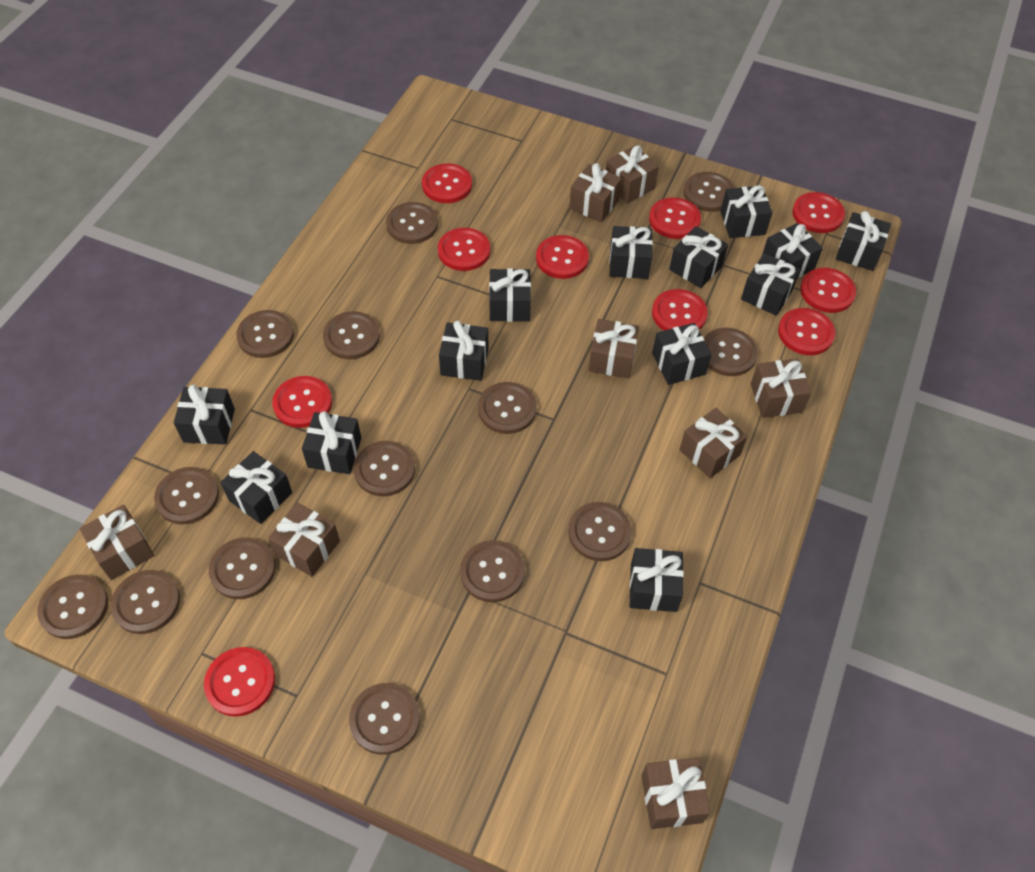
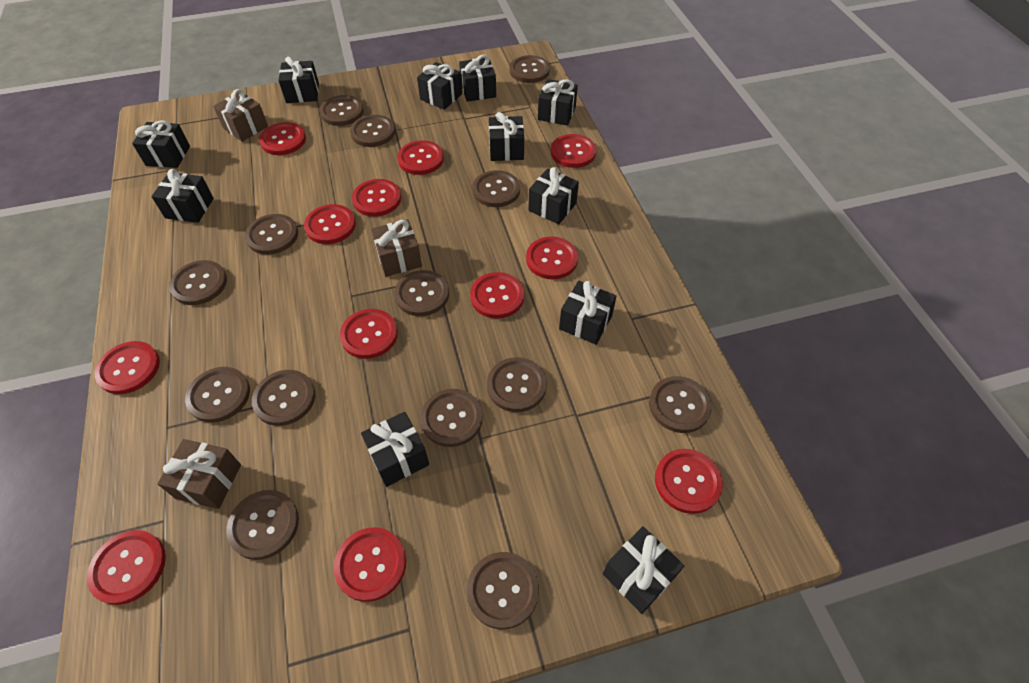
black gift: 13 -> 11
brown gift: 8 -> 3
red button: 10 -> 12

